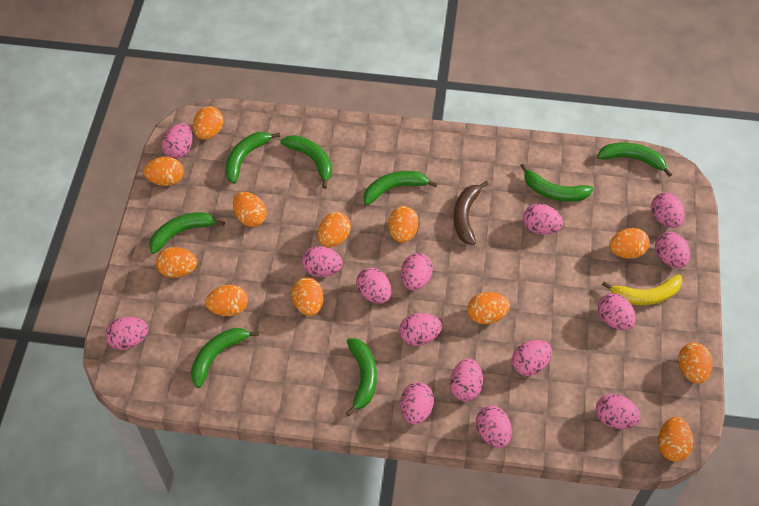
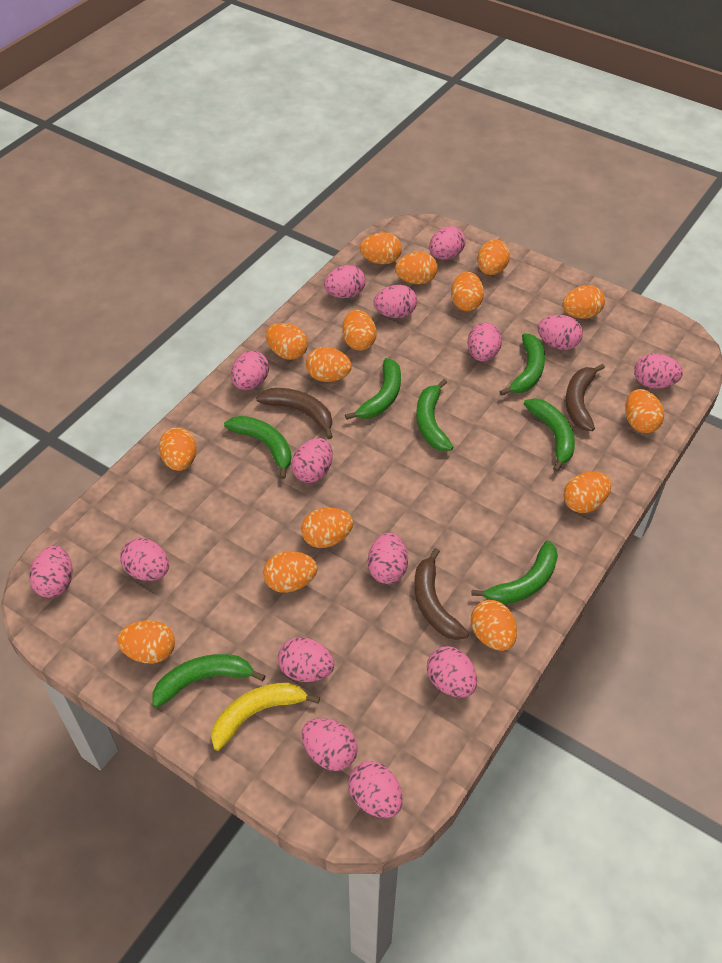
brown banana: 1 -> 3
green banana: 8 -> 7
orange egg: 12 -> 15

